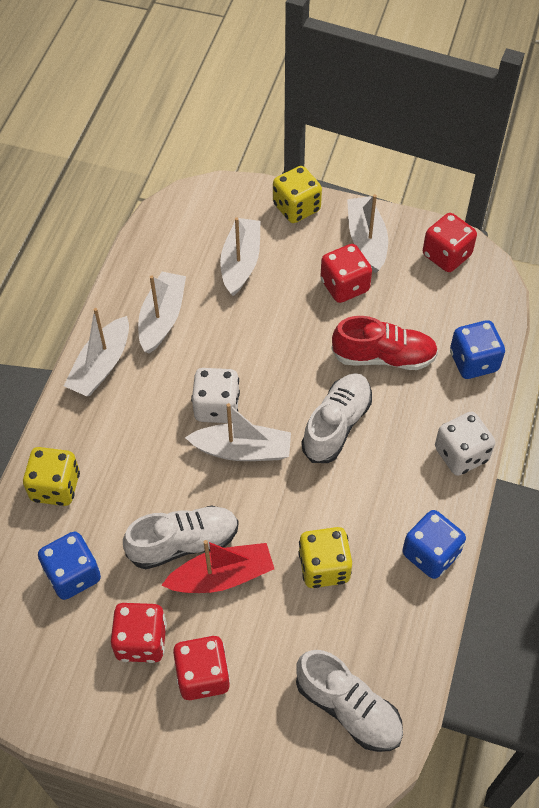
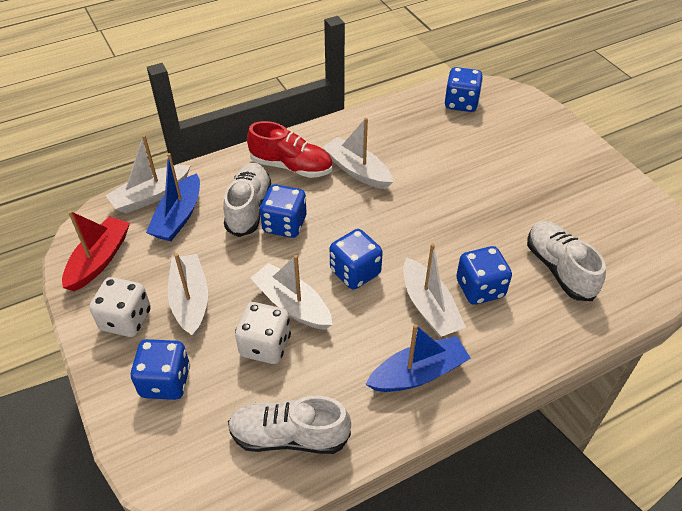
blue boat: 0 -> 2
blue dice: 3 -> 5
red dice: 4 -> 0
yellow dice: 3 -> 0

